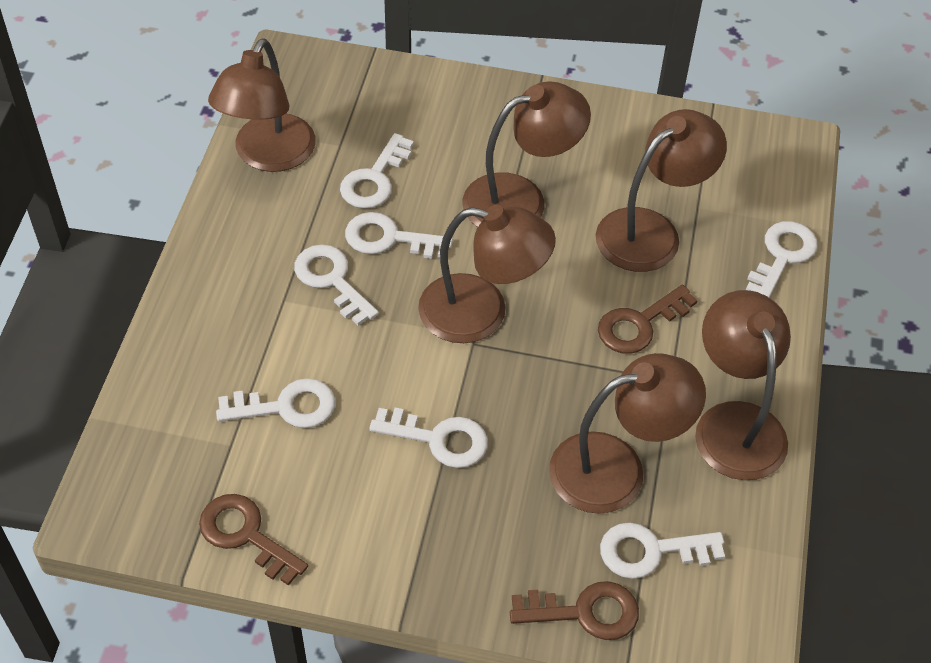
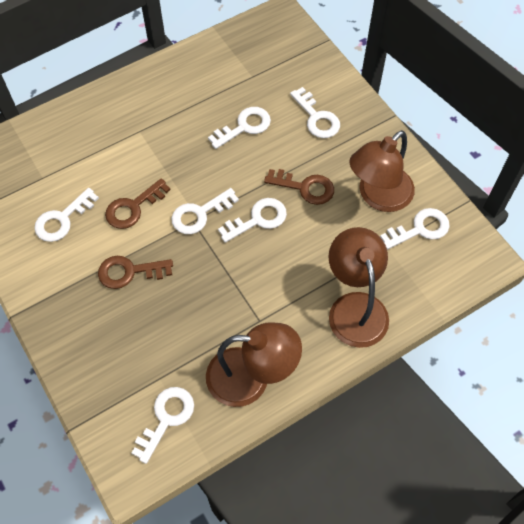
brown lamp: 6 -> 3

